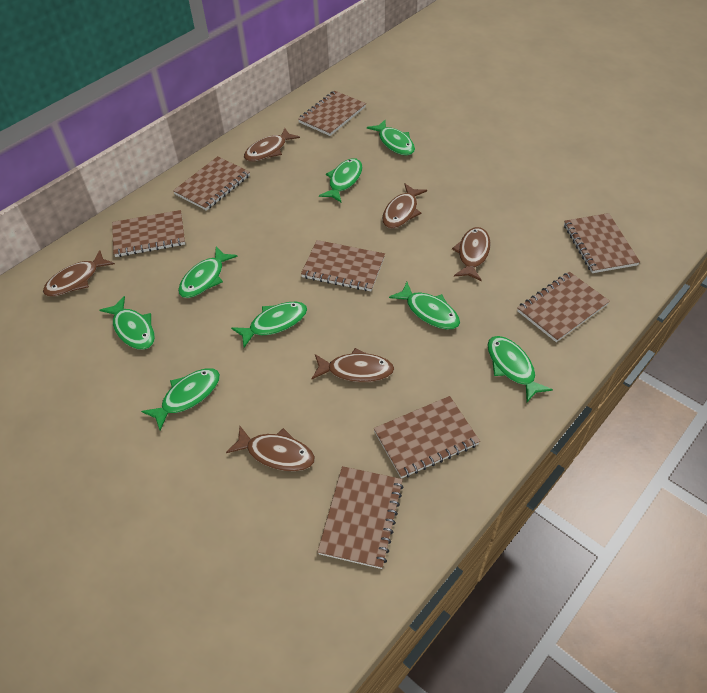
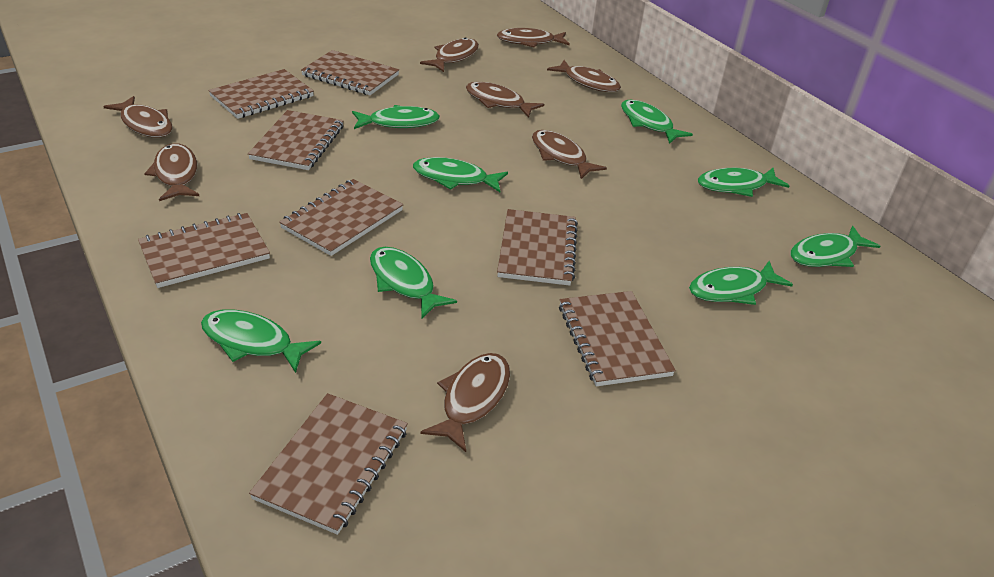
brown fish: 6 -> 8

